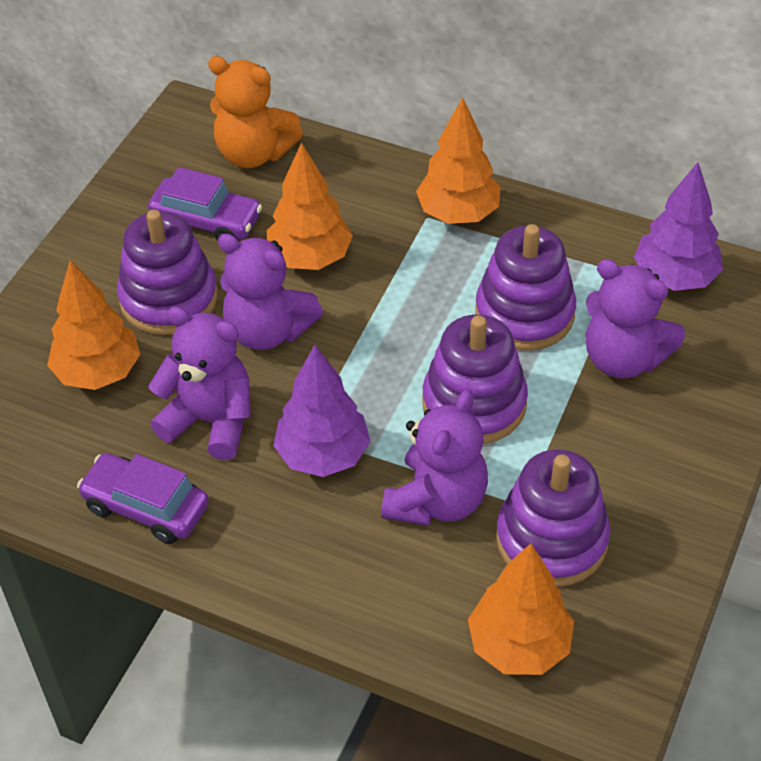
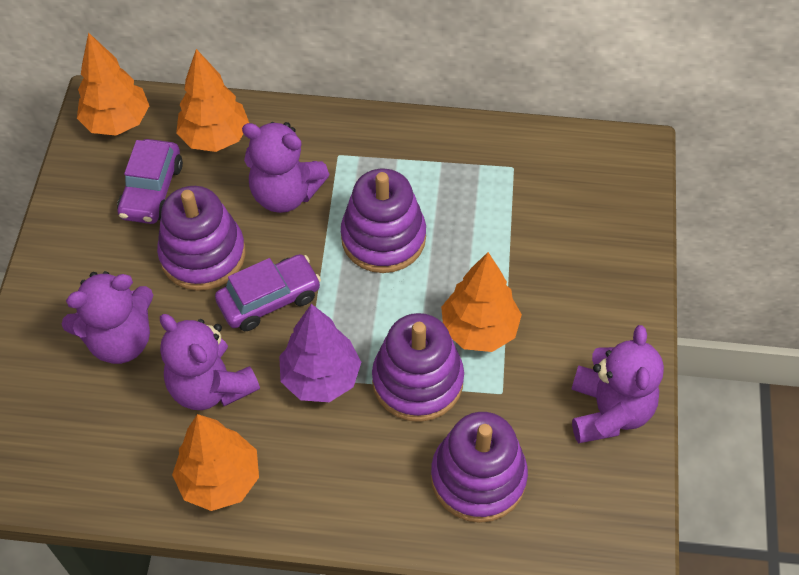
orange teddy bear: 1 -> 0
purple tree: 2 -> 1

